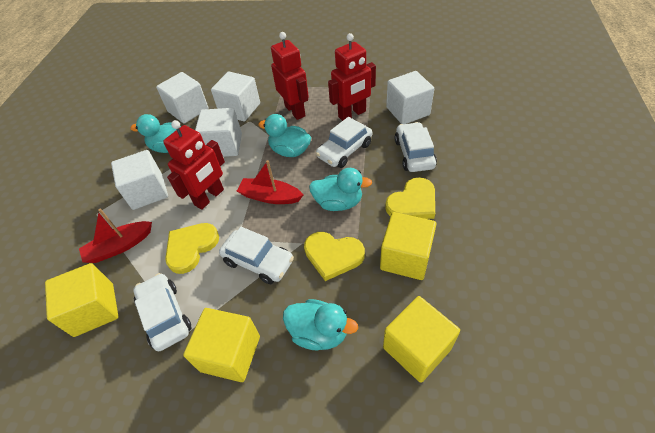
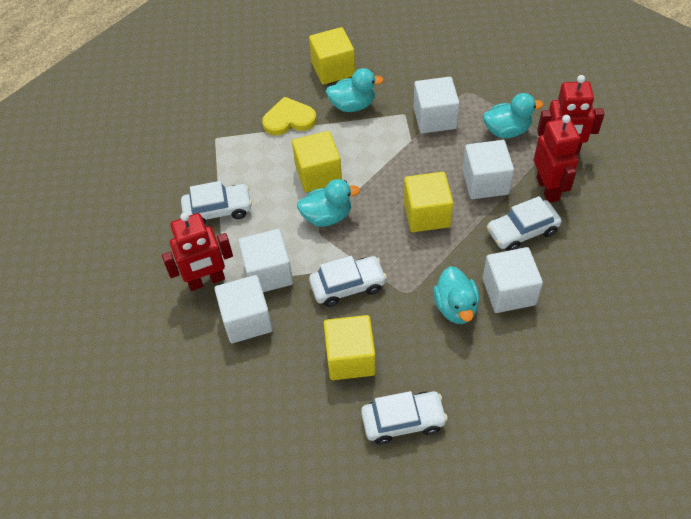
red boat: 2 -> 0
yellow heart: 3 -> 1

